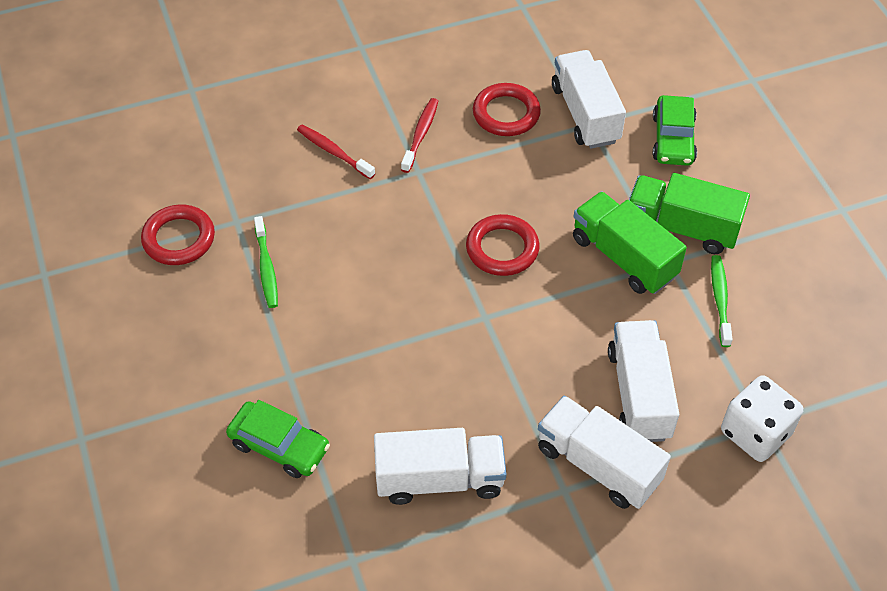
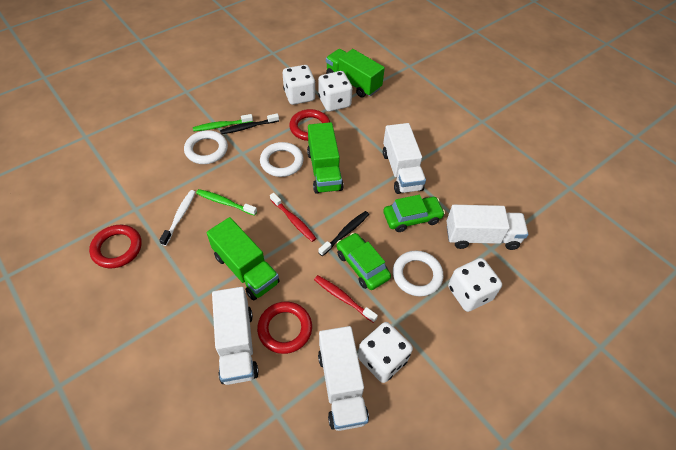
black toothbrush: 0 -> 2
green truck: 2 -> 3
white dice: 1 -> 4
white ring: 0 -> 3
white toothbrush: 0 -> 1

